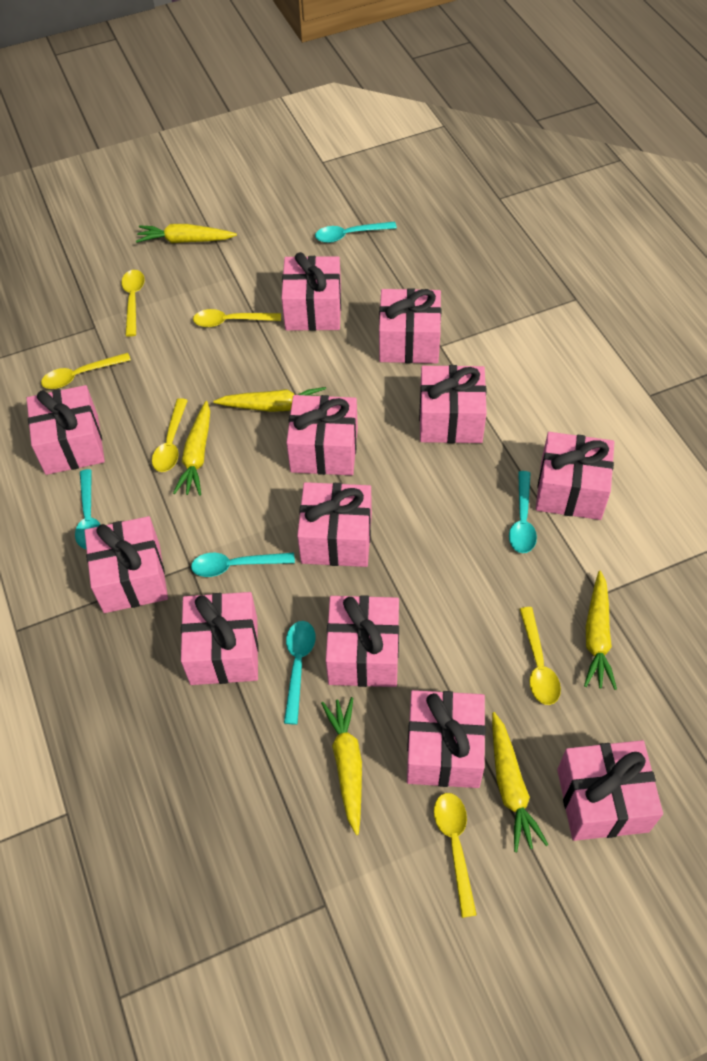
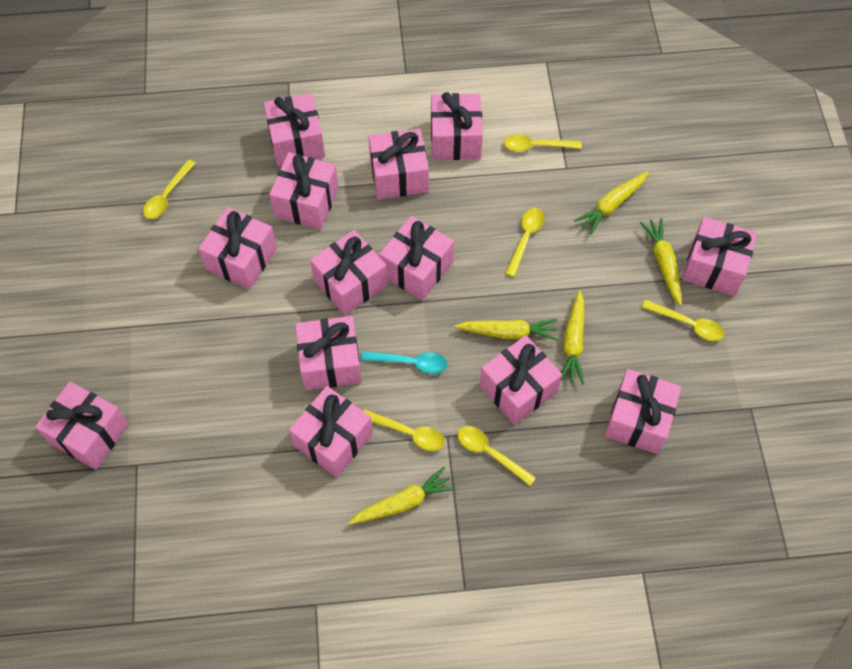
pink gift: 12 -> 13
turquoise spoon: 5 -> 1
yellow carrot: 6 -> 5

